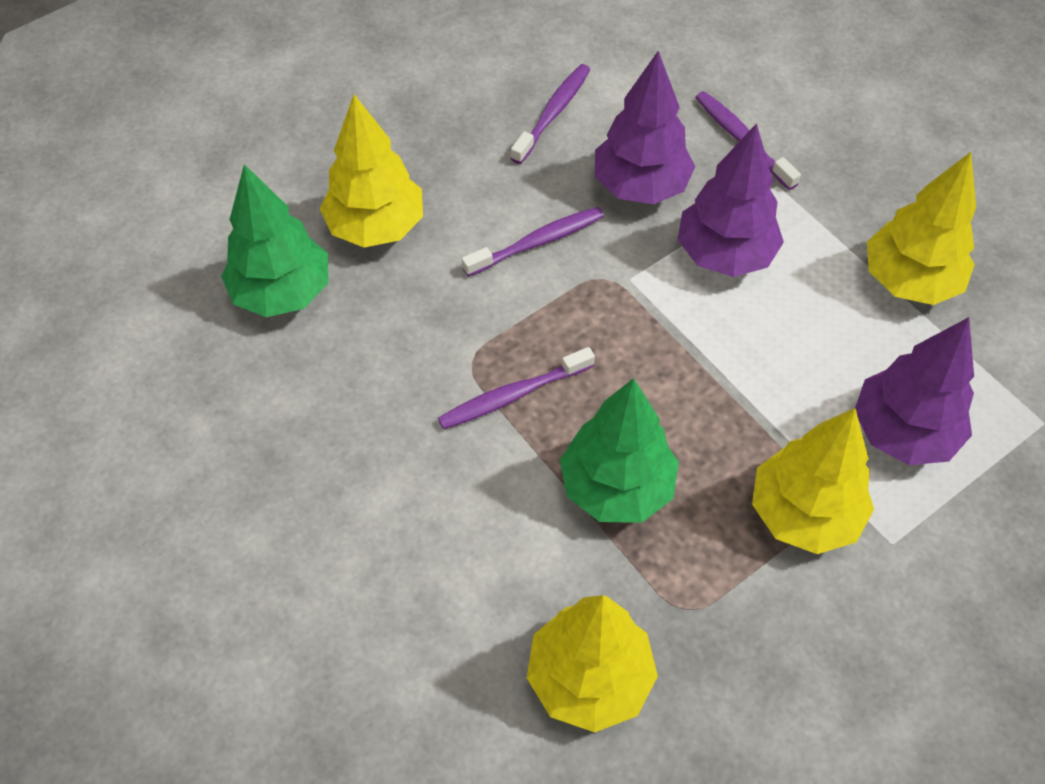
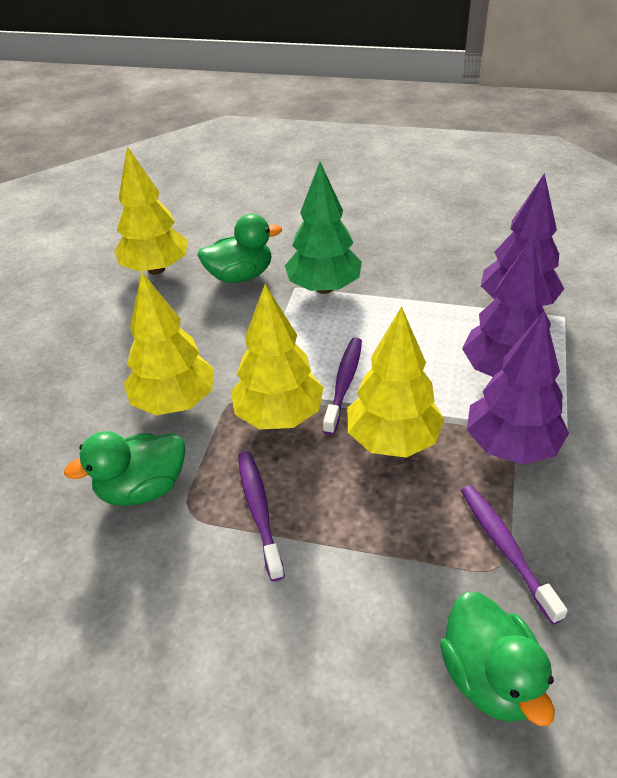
green duck: 0 -> 3
green tree: 2 -> 1
purple toothbrush: 4 -> 3

